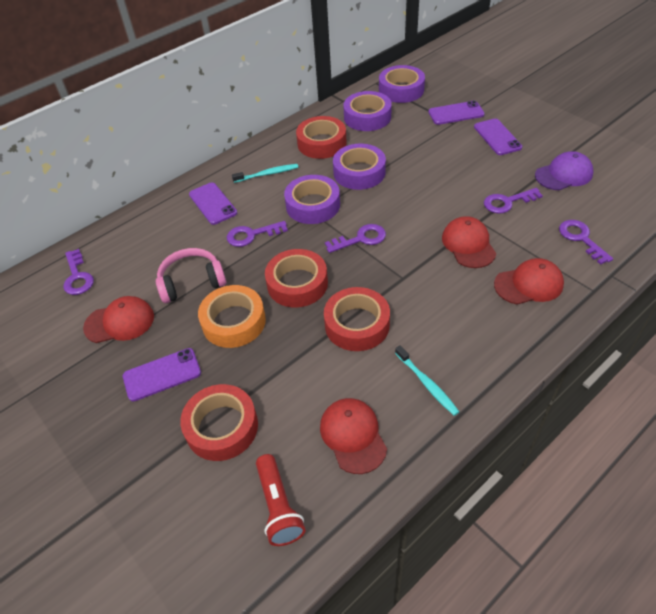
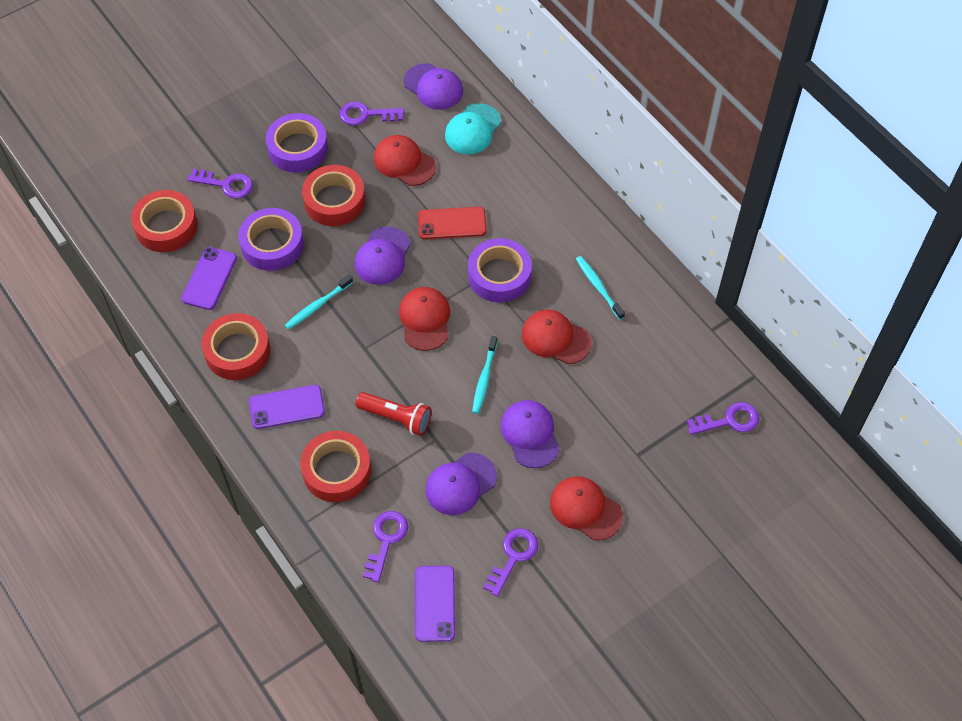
orange tape: 1 -> 0
pink headphones: 1 -> 0
purple cap: 1 -> 4
purple phone: 4 -> 3
purple tape: 4 -> 3
red phone: 0 -> 1
turquoise cap: 0 -> 1
turquoise toothbrush: 2 -> 3

